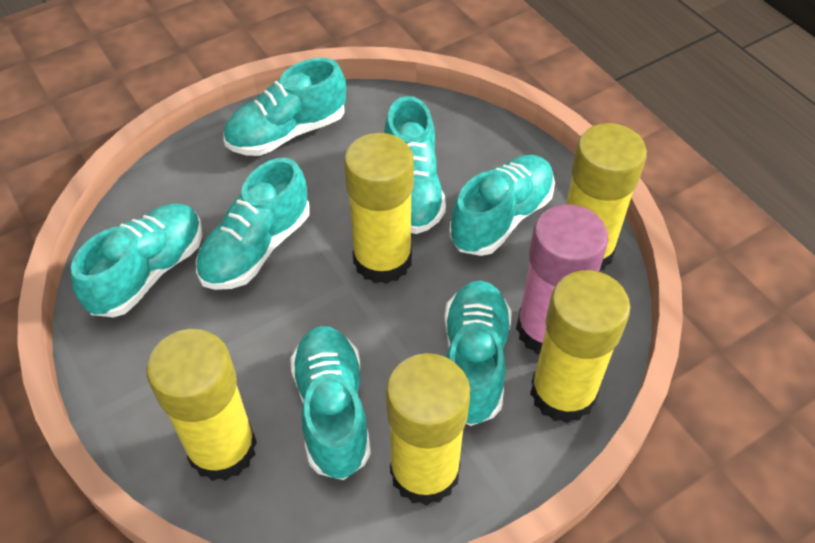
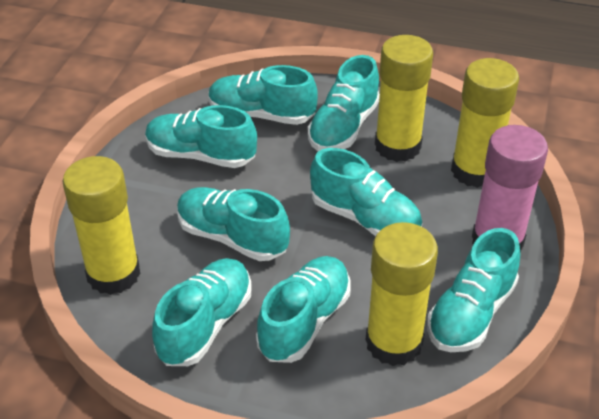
turquoise shoe: 7 -> 8
yellow glue stick: 5 -> 4

